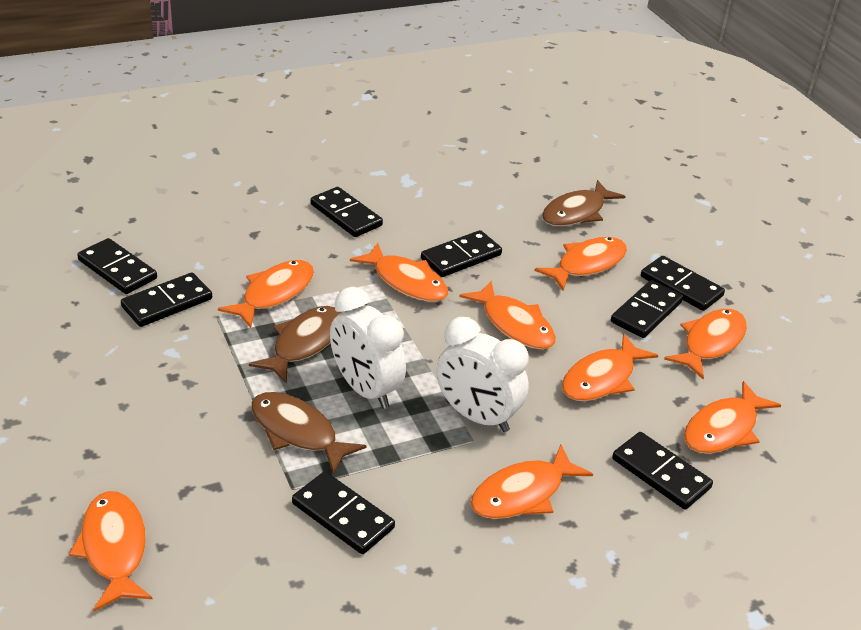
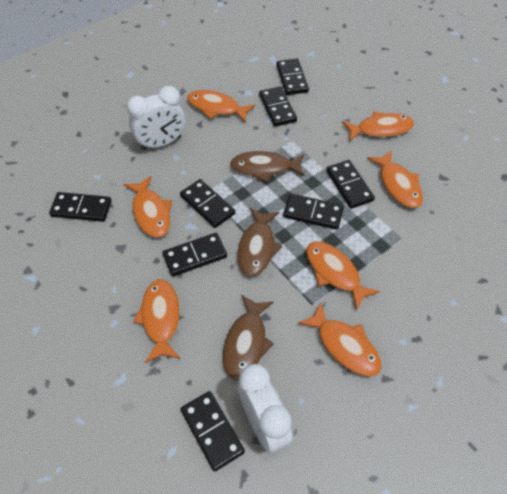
orange fish: 9 -> 7

